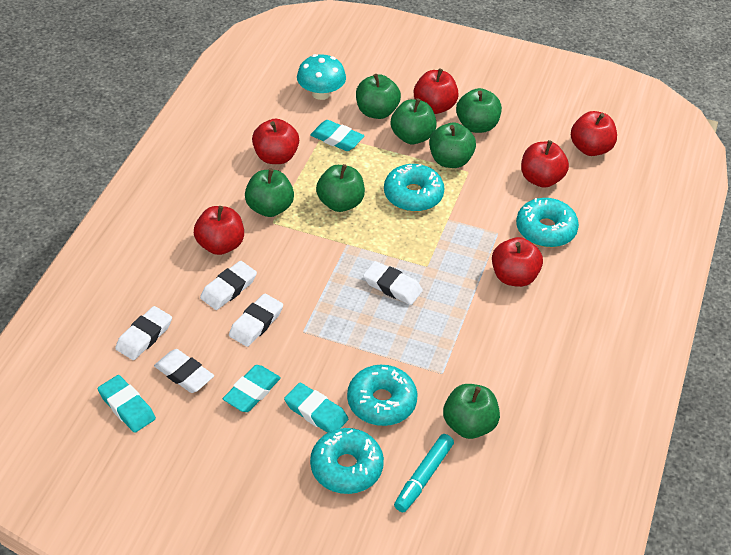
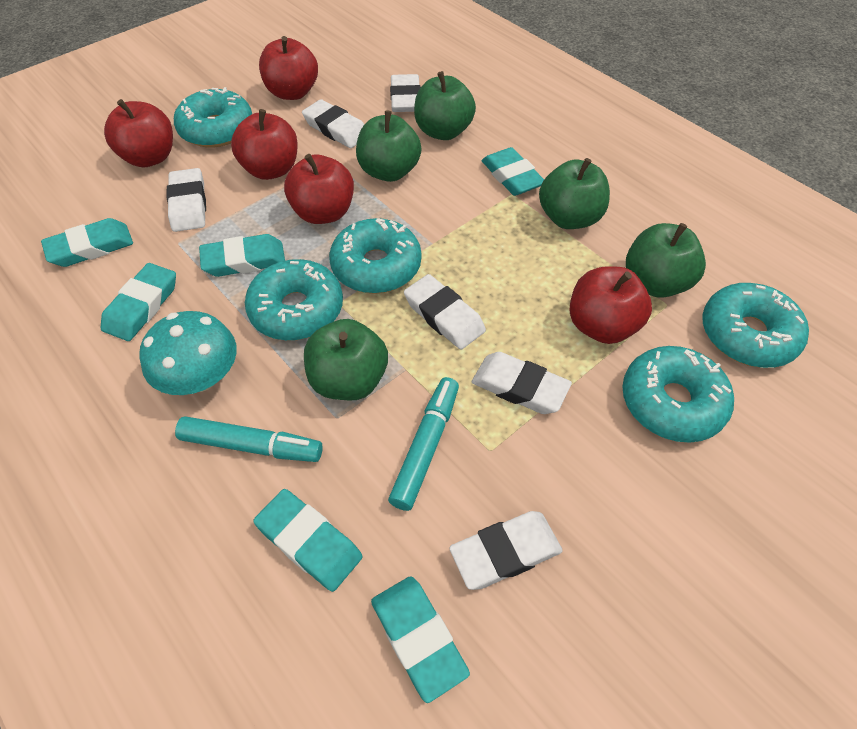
green apple: 7 -> 5
red apple: 6 -> 5
turquoise donut: 4 -> 5
turquoise eraser: 4 -> 6
turquoise marker: 1 -> 2
white eraser: 5 -> 6

